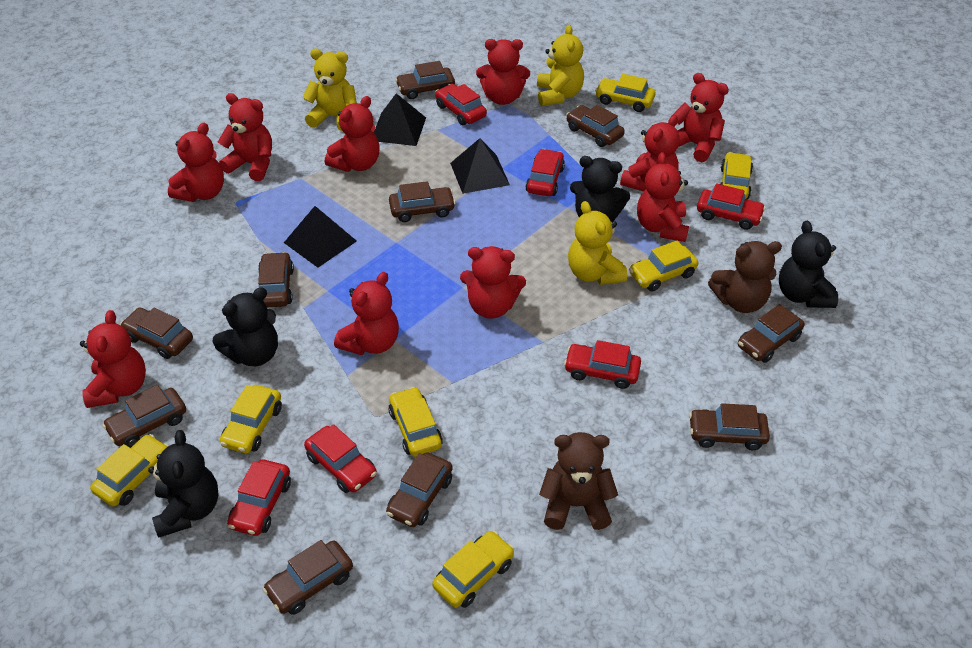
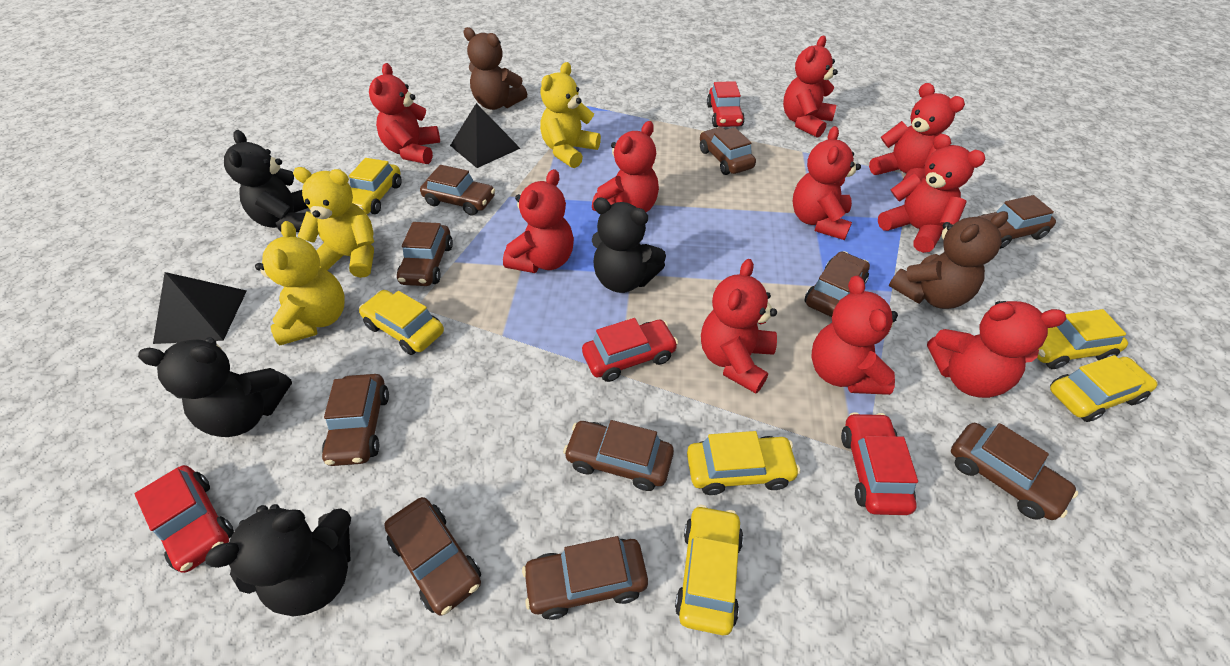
black pyramid: 3 -> 2
red car: 6 -> 4
yellow car: 7 -> 6

